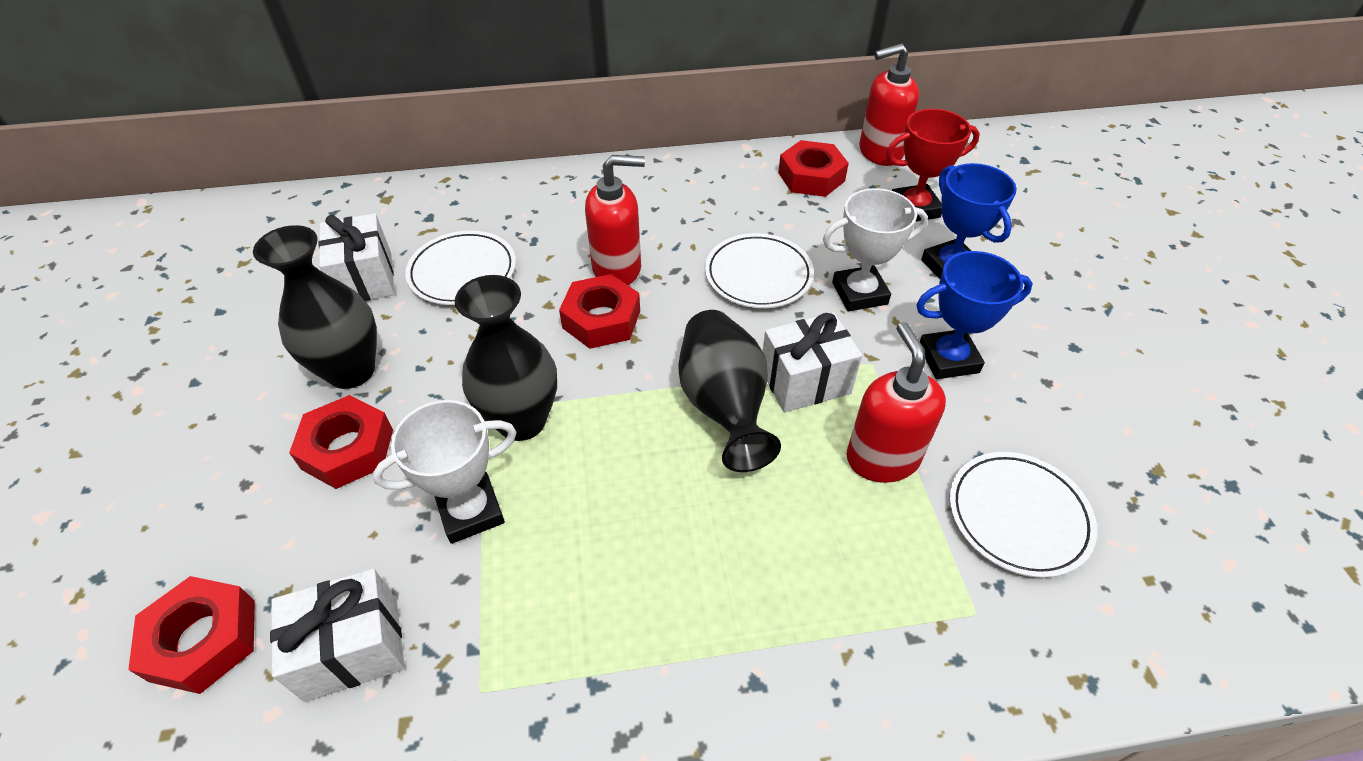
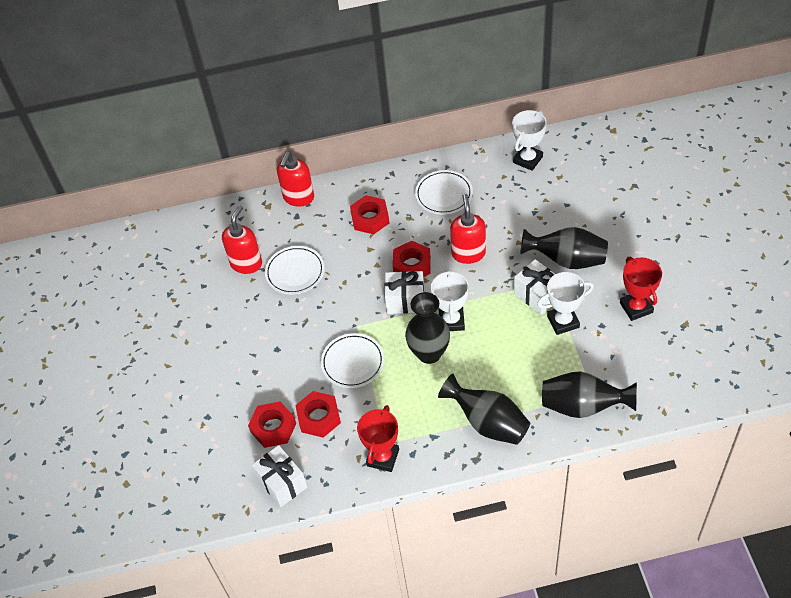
black vase: 3 -> 4
blue trophy: 2 -> 0
red trophy: 1 -> 2
white trophy: 2 -> 3

